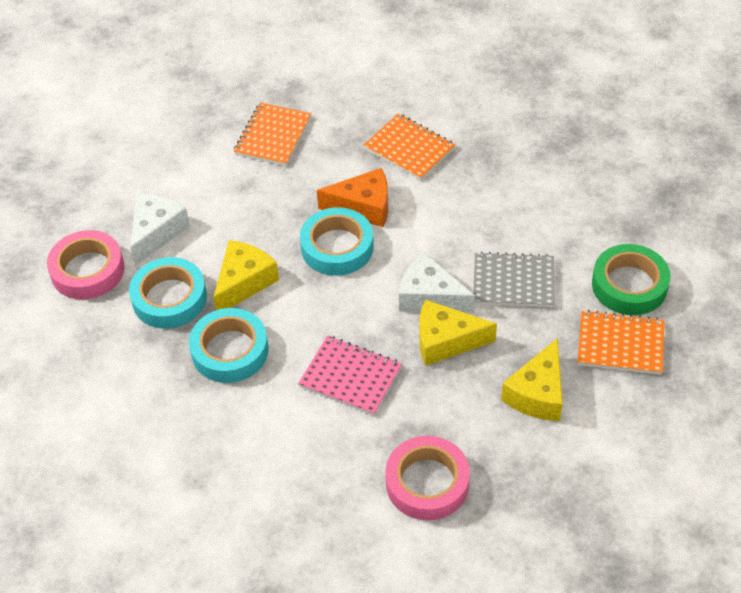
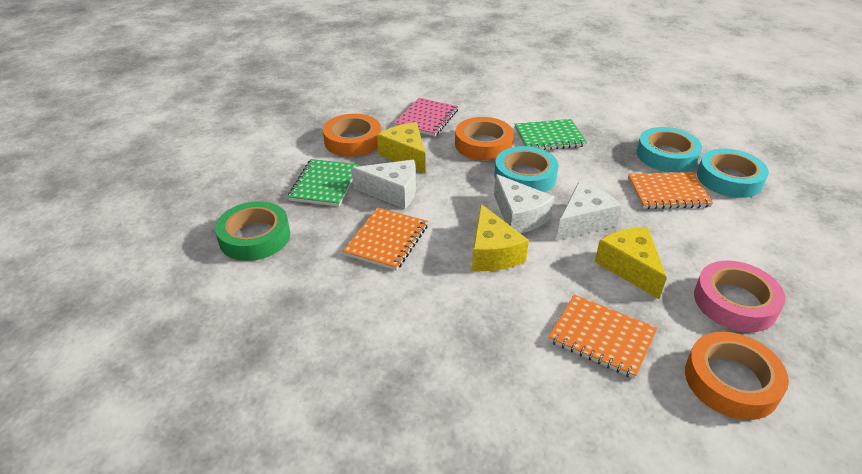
green notebook: 0 -> 2
grey notebook: 1 -> 0
orange cheese: 1 -> 0
orange tape: 0 -> 3
pink tape: 2 -> 1
white cheese: 2 -> 3

